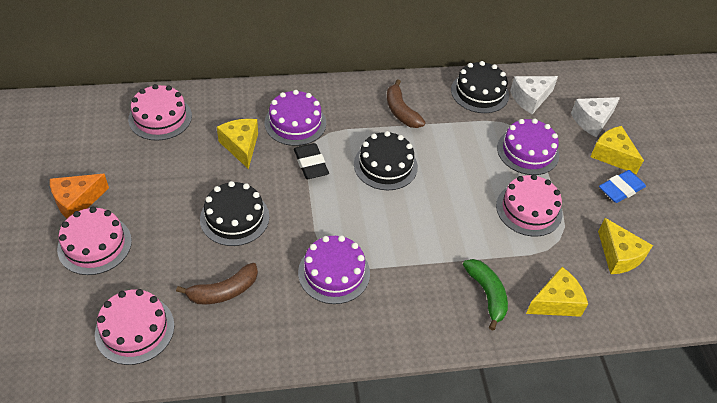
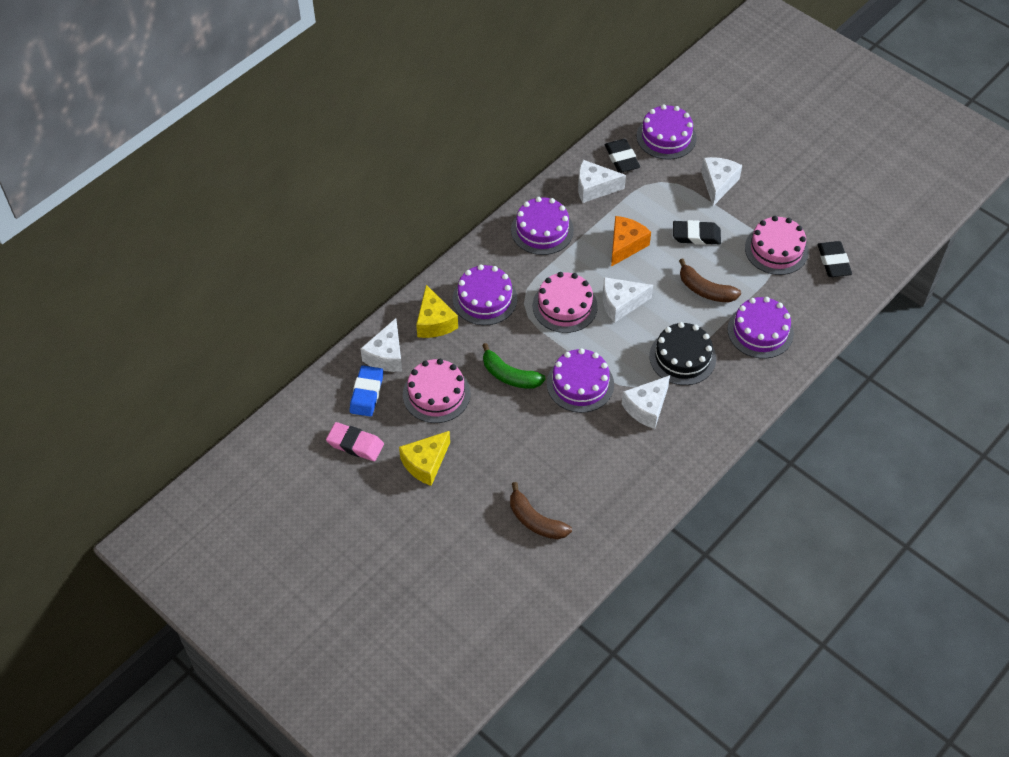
black cake: 3 -> 1
black eraser: 1 -> 3
pink cake: 4 -> 3
pink eraser: 0 -> 1
purple cake: 3 -> 5
white cheese: 2 -> 5
yellow cheese: 4 -> 2

